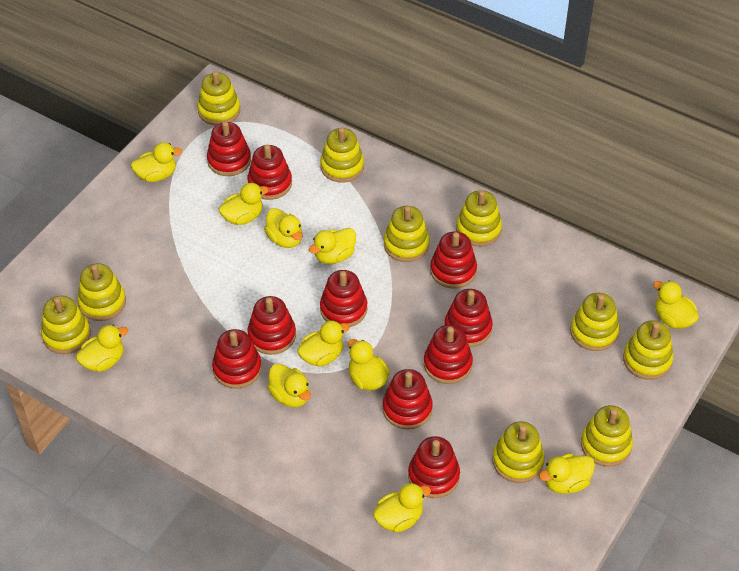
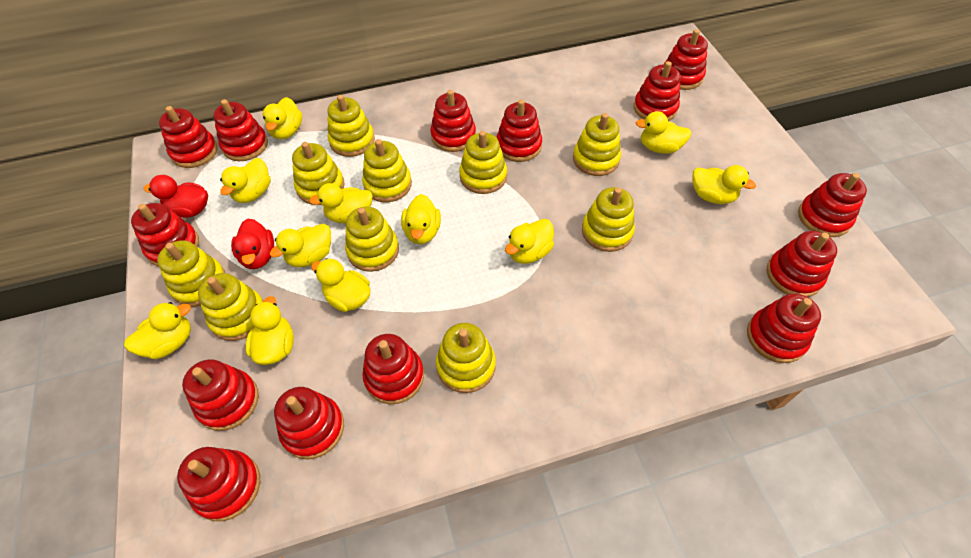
red duck: 0 -> 2
red stacking toy: 10 -> 14

